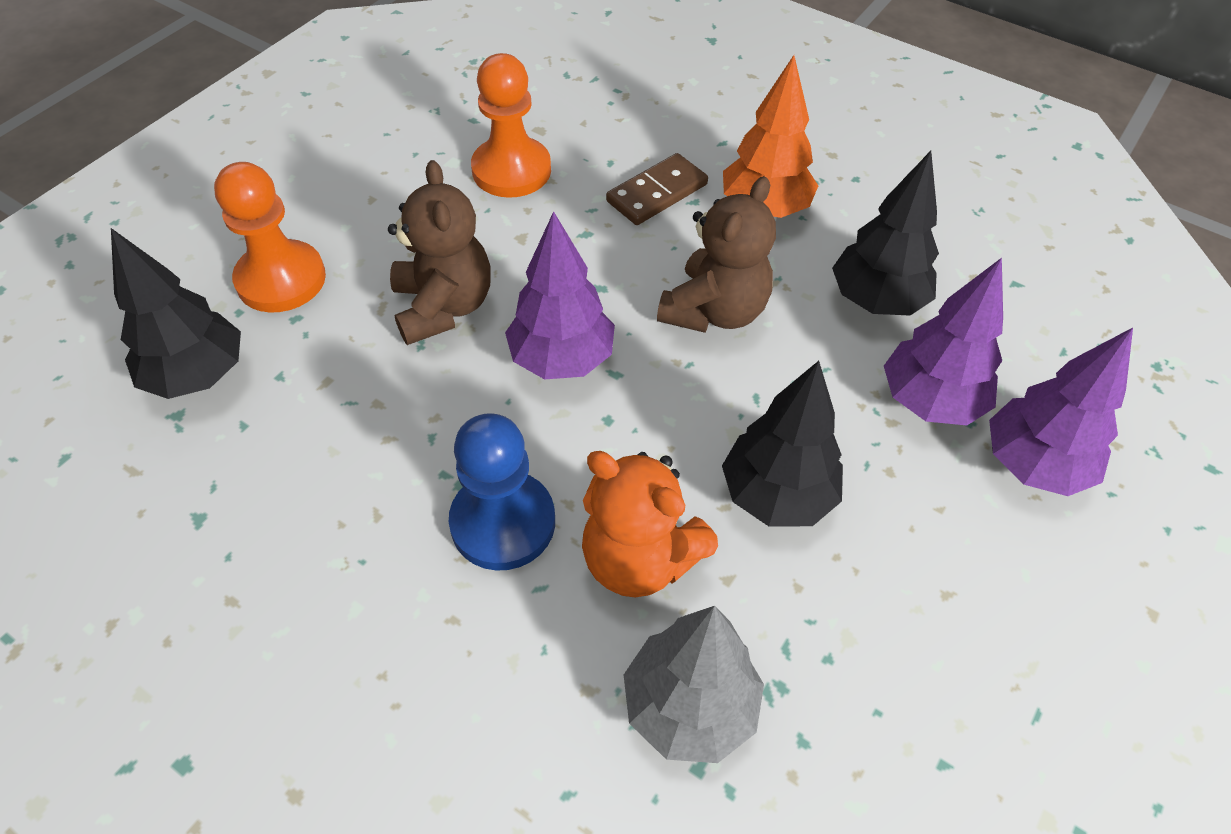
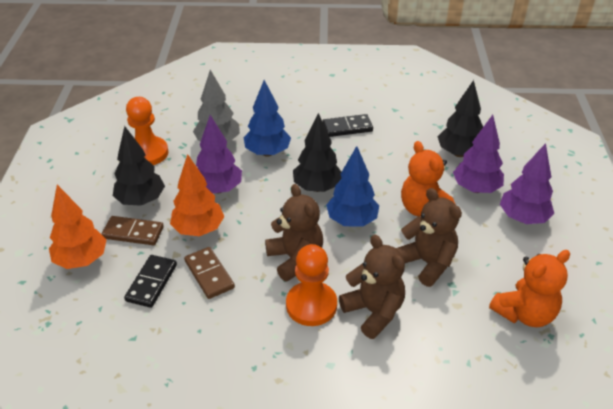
black domino: 0 -> 2
blue pawn: 1 -> 0
blue tree: 0 -> 2
brown domino: 1 -> 2
brown teddy bear: 2 -> 3
orange teddy bear: 1 -> 2
orange tree: 1 -> 2

